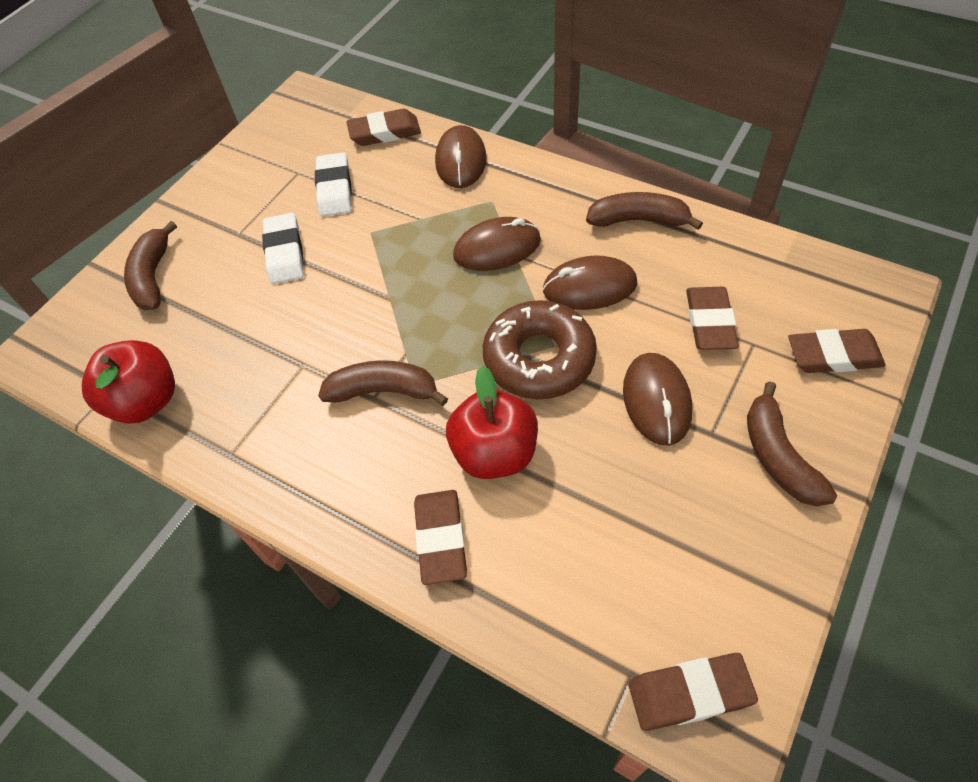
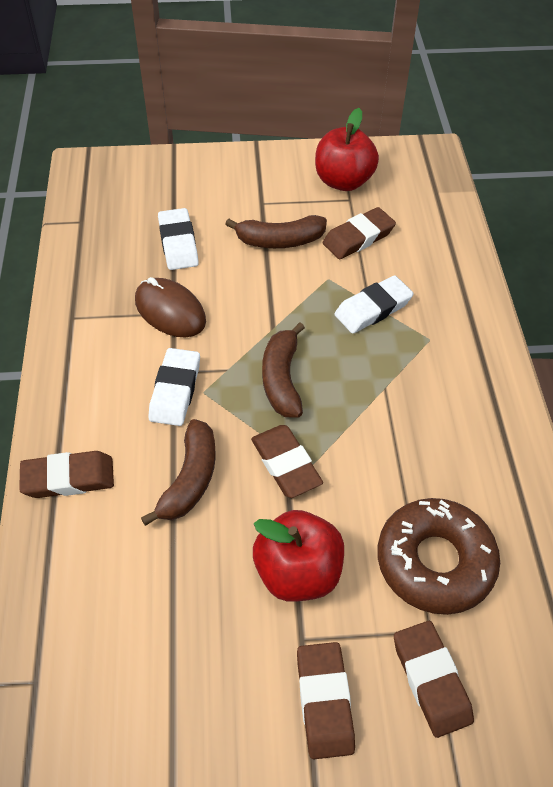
brown banana: 4 -> 3
brown mouse: 4 -> 1
white eraser: 2 -> 3

